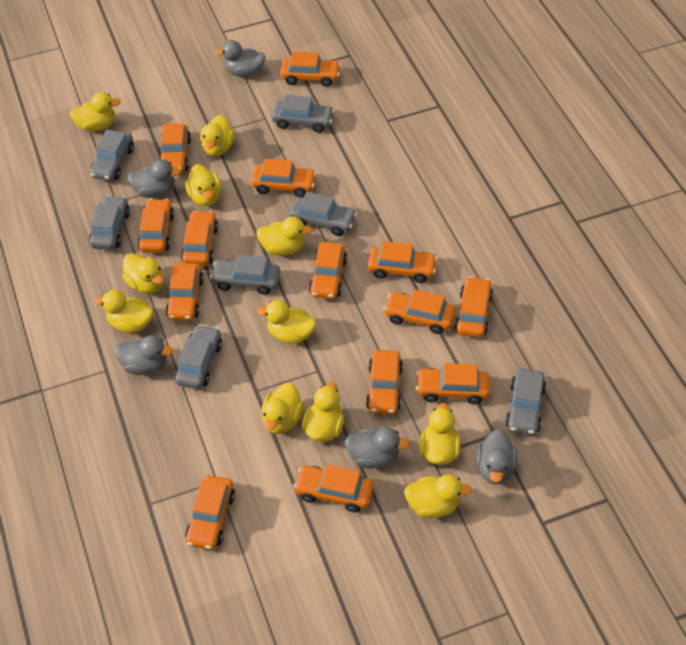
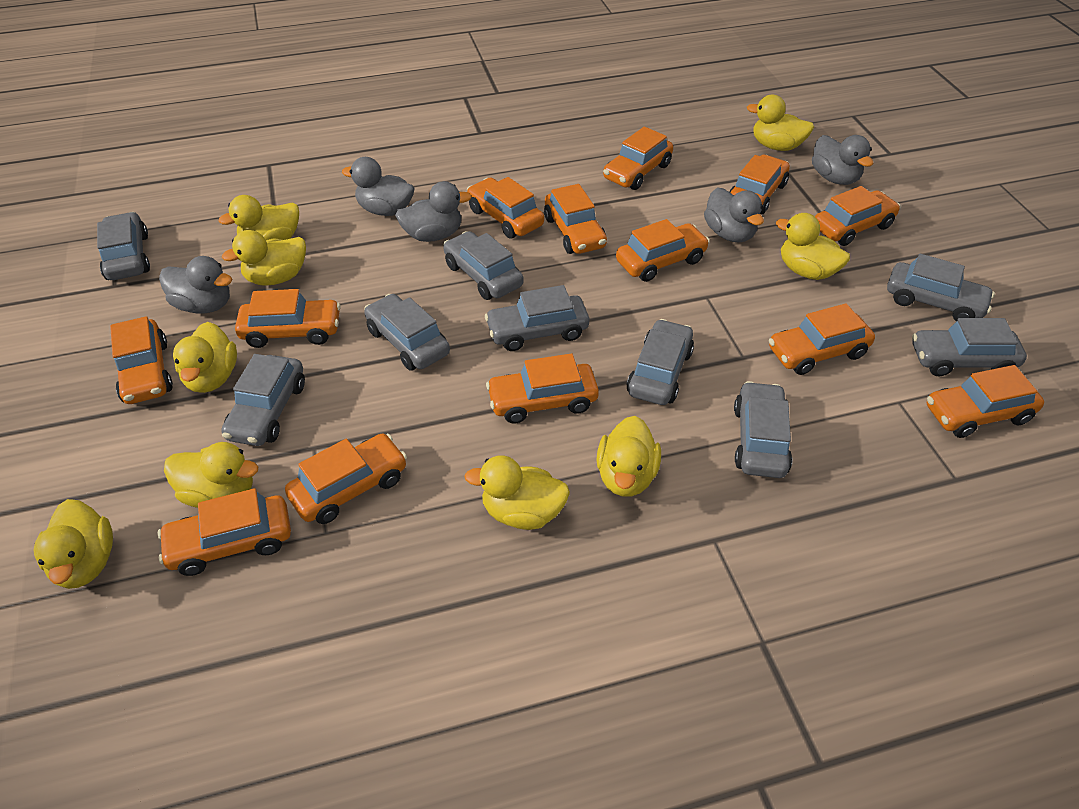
grey car: 7 -> 9
orange car: 14 -> 13
yellow duck: 11 -> 9

